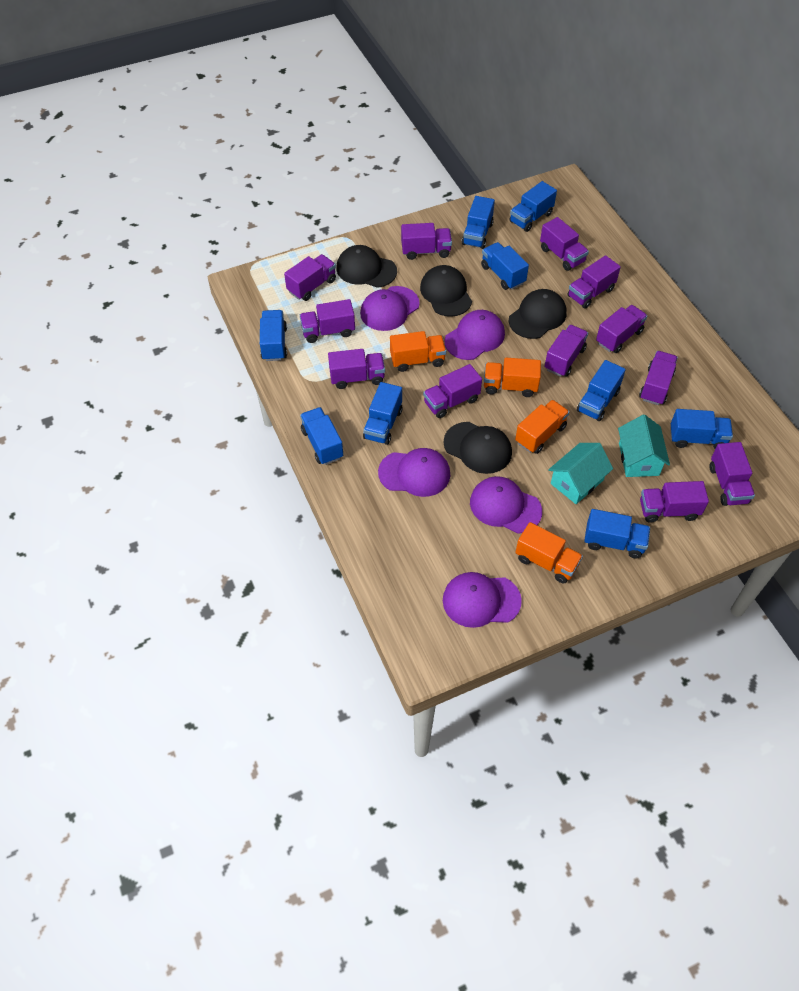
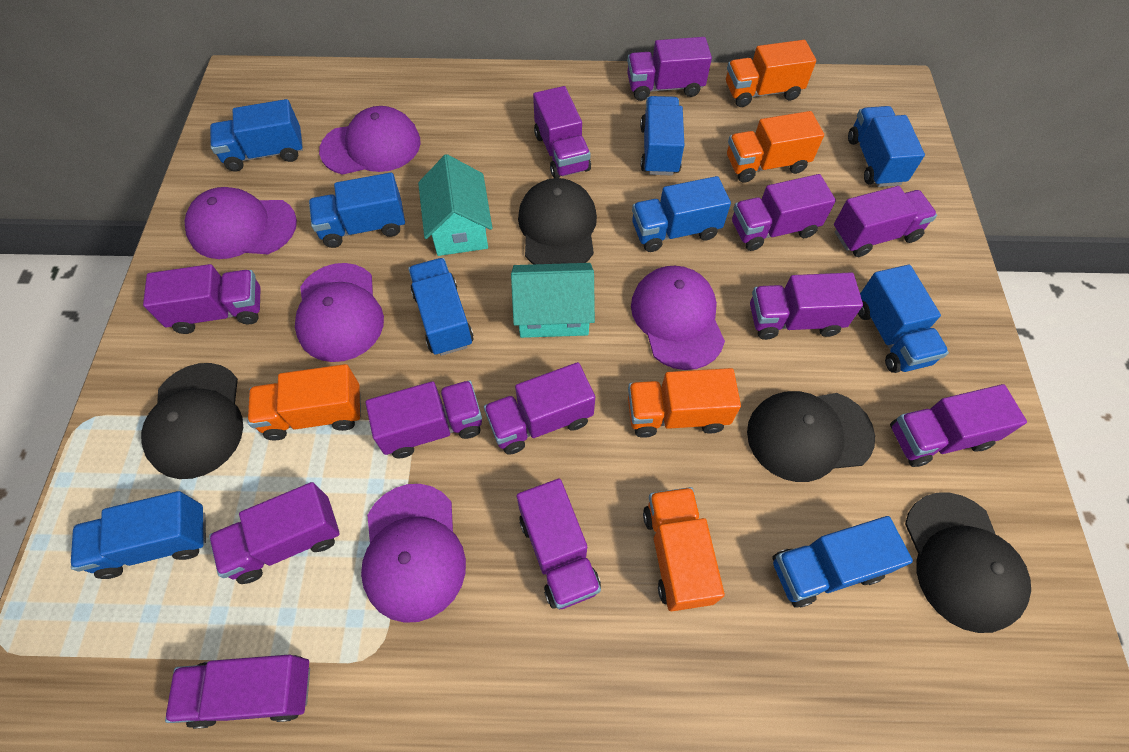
orange truck: 4 -> 5

